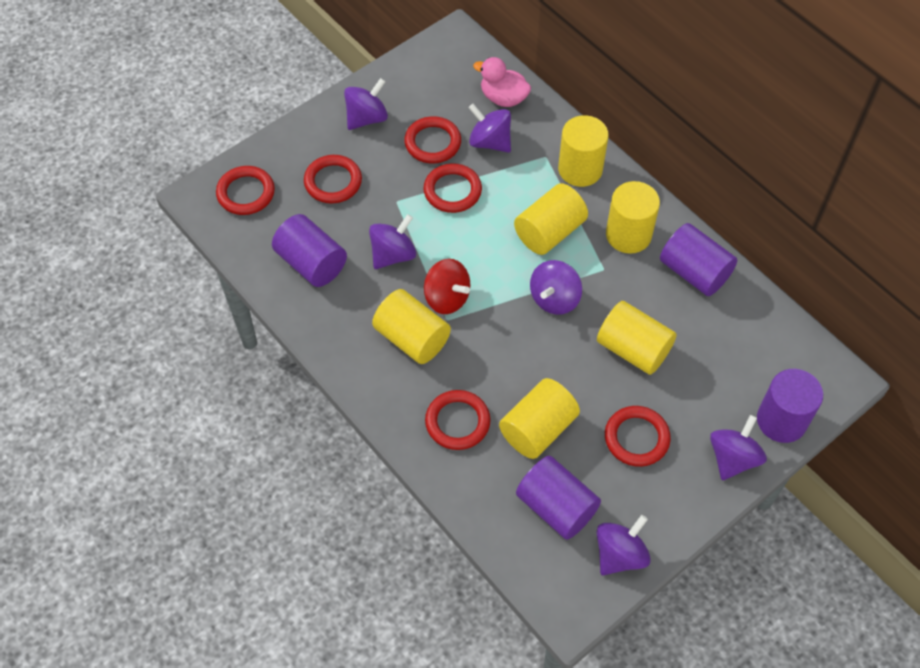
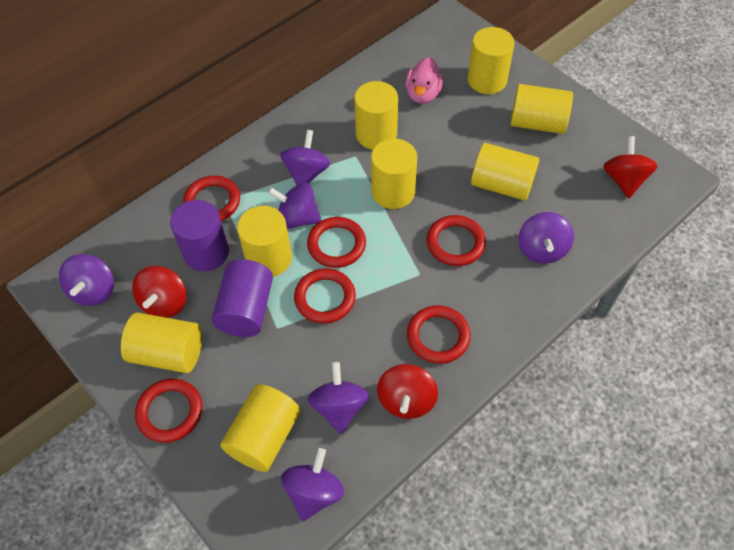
purple cylinder: 4 -> 2
red spinning top: 1 -> 3
yellow cylinder: 6 -> 8

